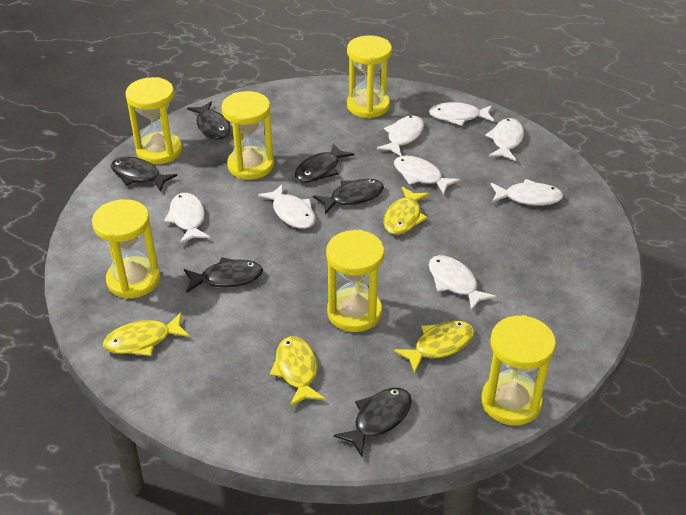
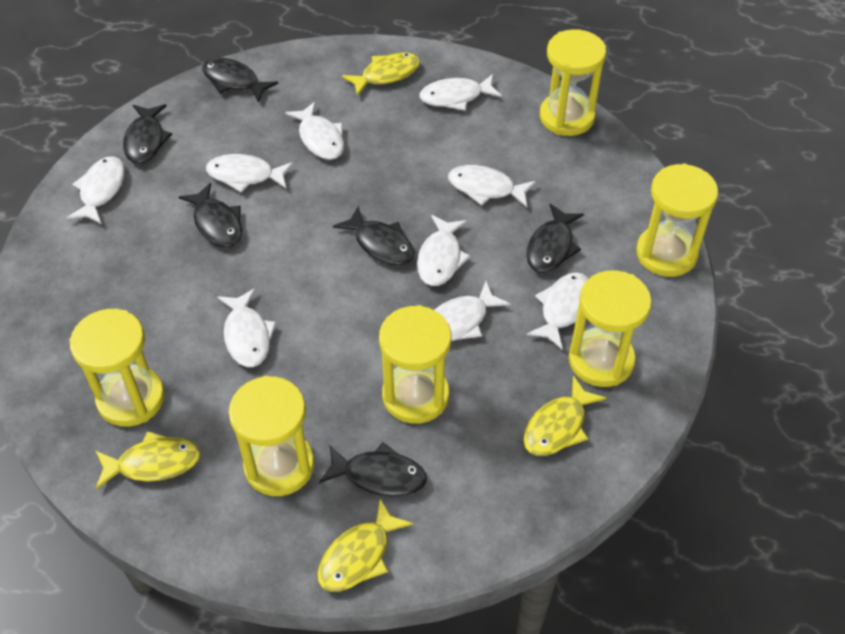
white fish: 8 -> 9

